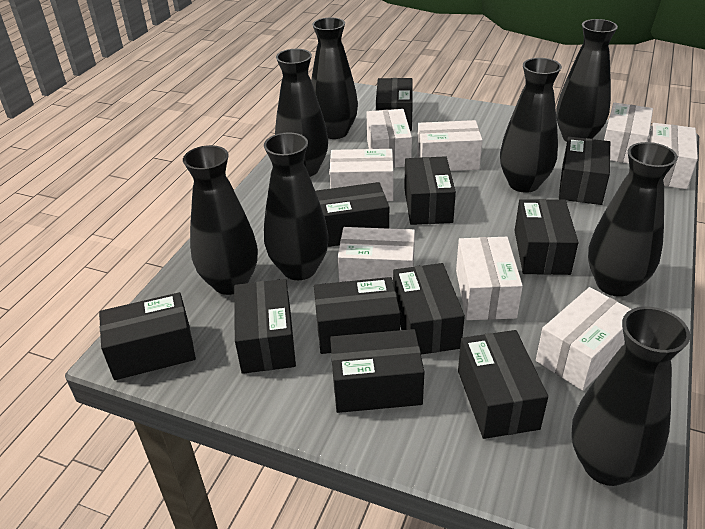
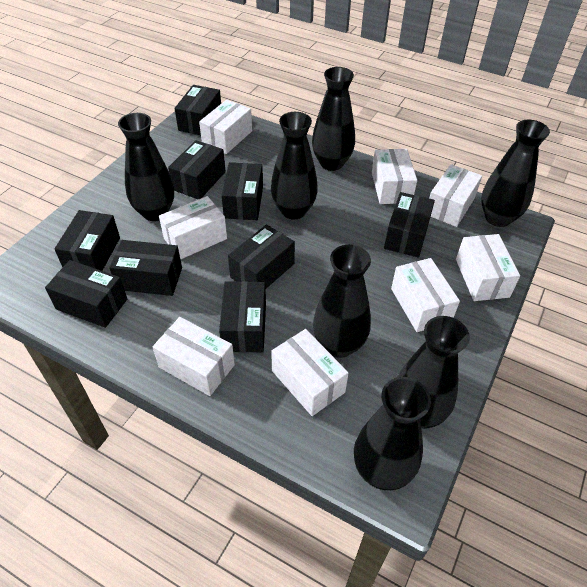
black box: 11 -> 9
black vase: 8 -> 7

